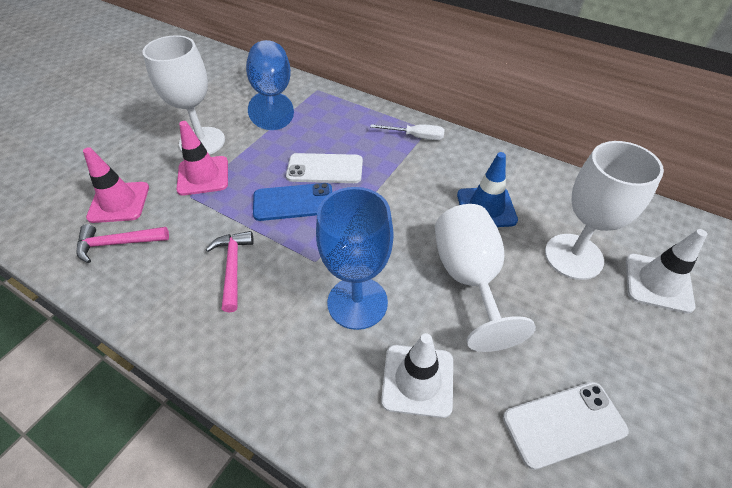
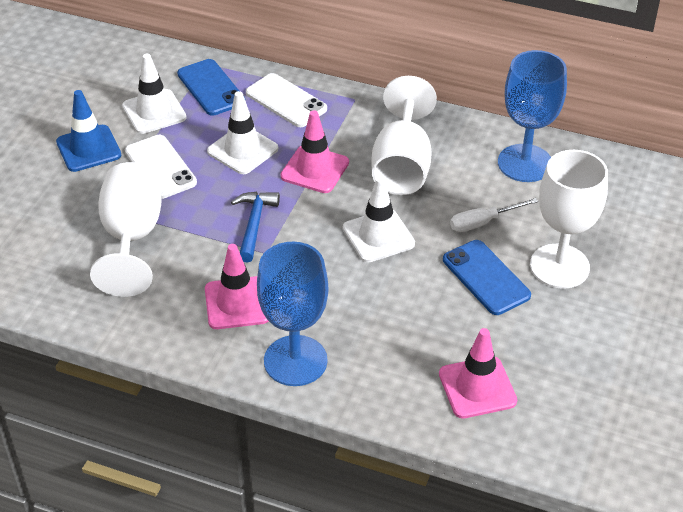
blue hammer: 0 -> 1
blue phone: 1 -> 2
pink hammer: 2 -> 0
pink traffic cone: 2 -> 3
white traffic cone: 2 -> 3

